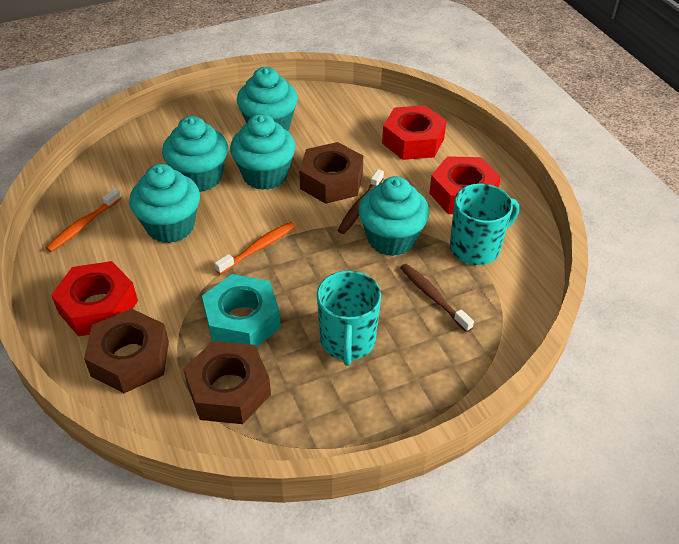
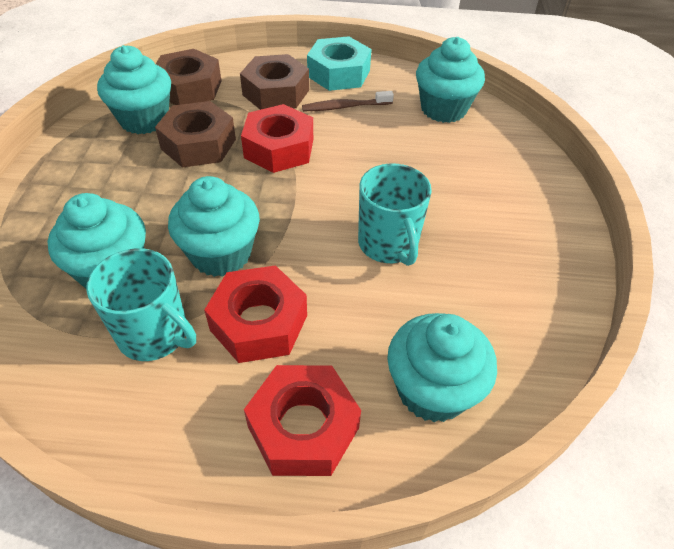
brown toothbrush: 2 -> 1
orange toothbrush: 2 -> 0

